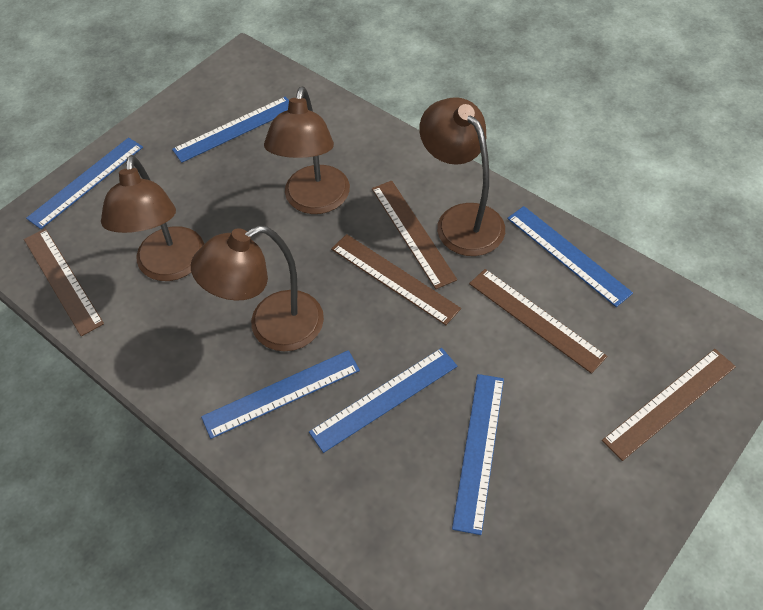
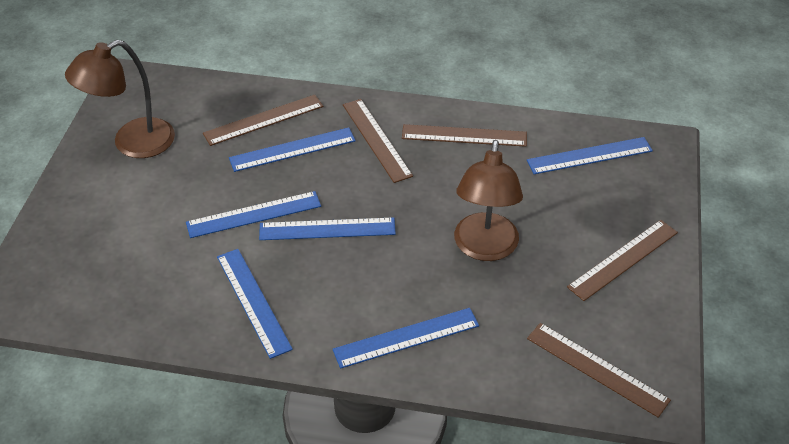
brown lamp: 4 -> 2

